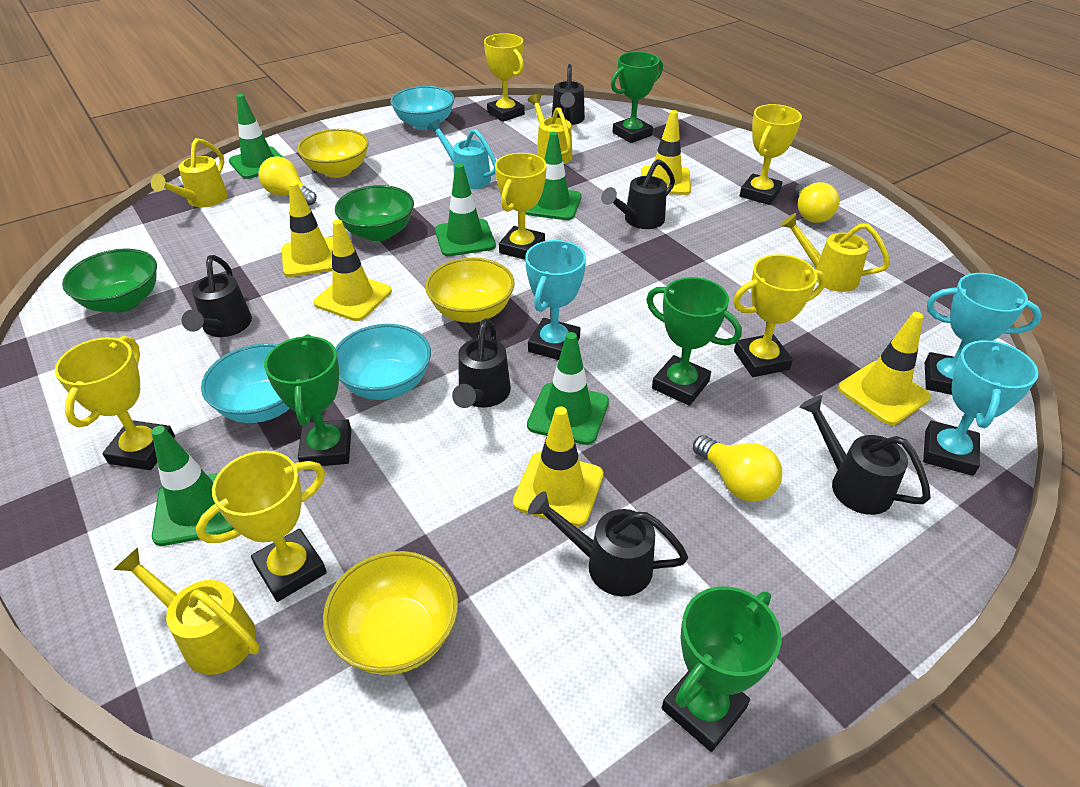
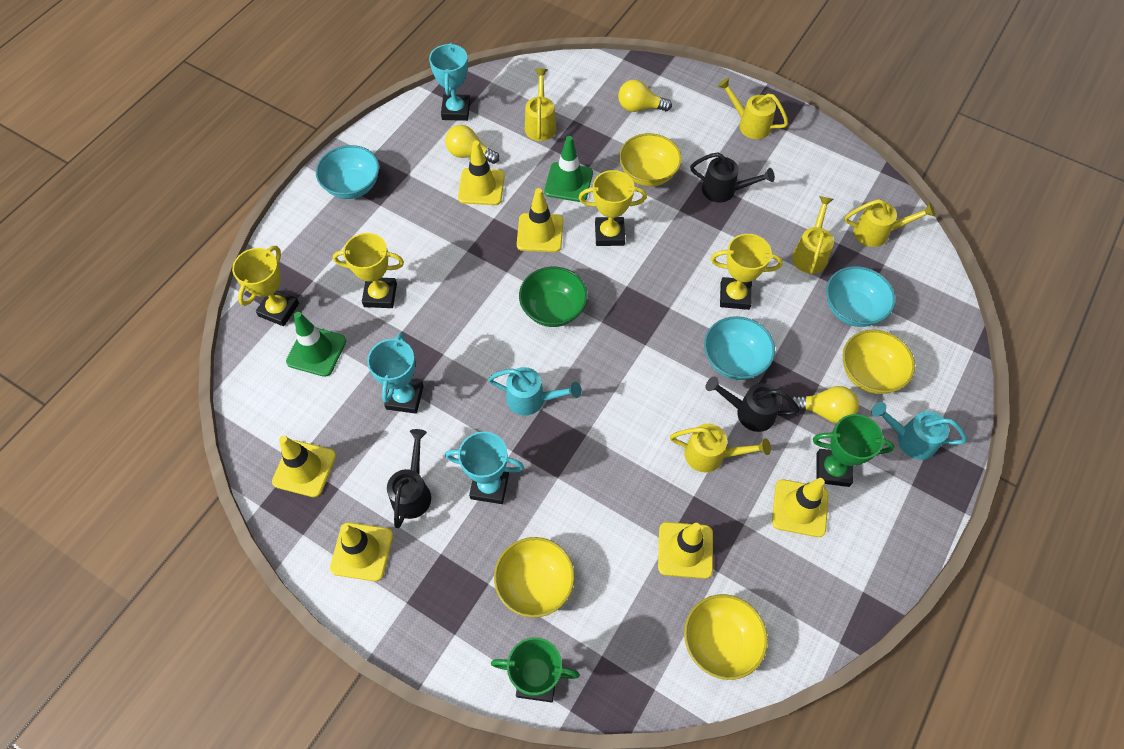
black watering can: 6 -> 3
green bowl: 2 -> 1
green traffic cone: 5 -> 2
green trophy: 4 -> 2
turquoise watering can: 1 -> 2
yellow bowl: 3 -> 4
yellow traffic cone: 5 -> 6
yellow trophy: 6 -> 4
yellow watering can: 4 -> 5

